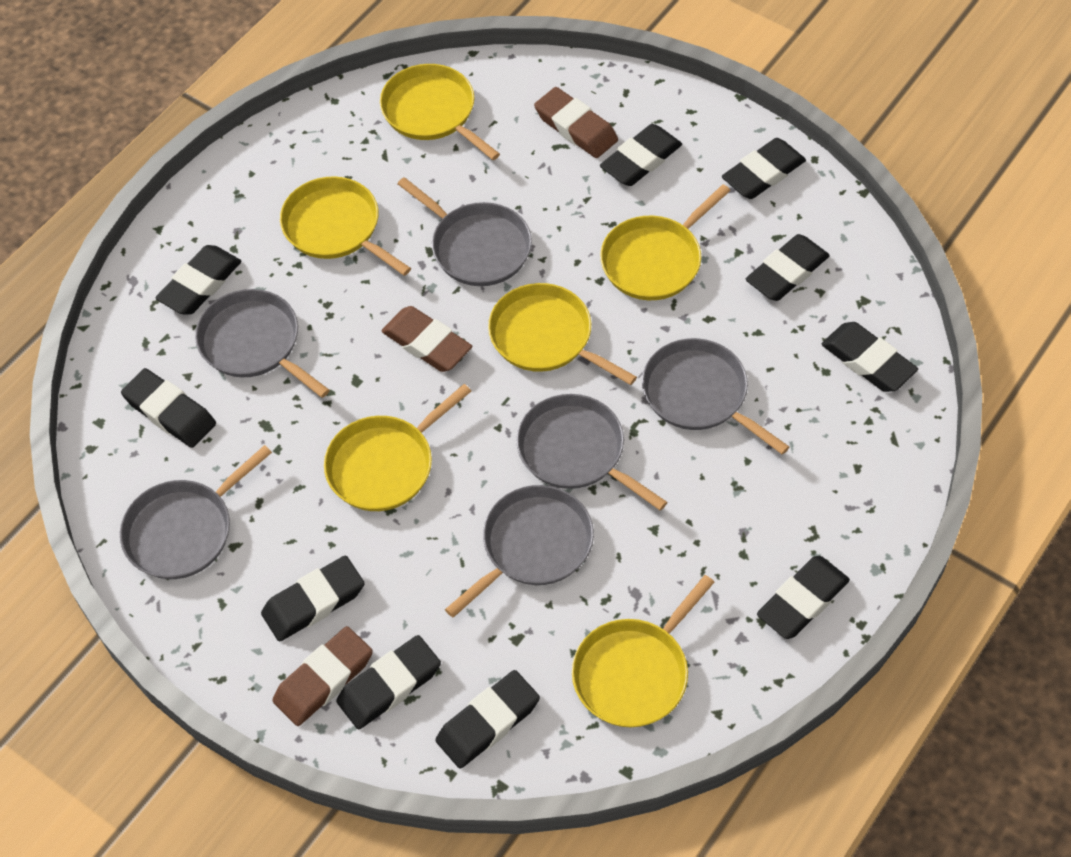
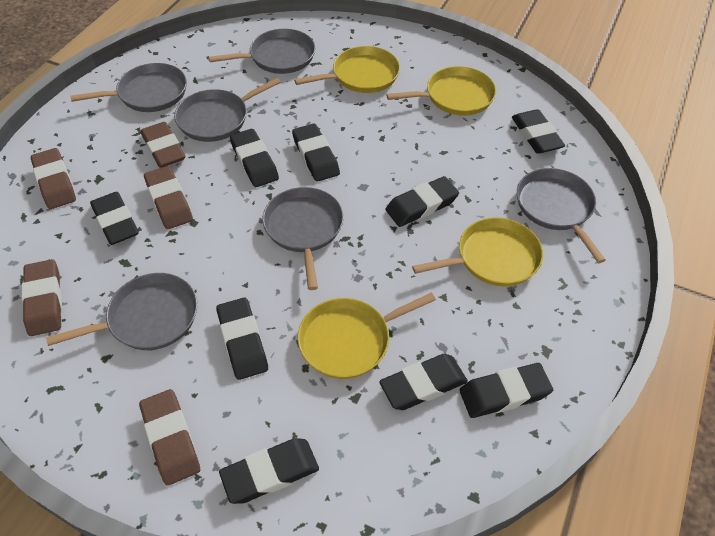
black eraser: 10 -> 9
brown eraser: 3 -> 5
yellow pan: 6 -> 4

